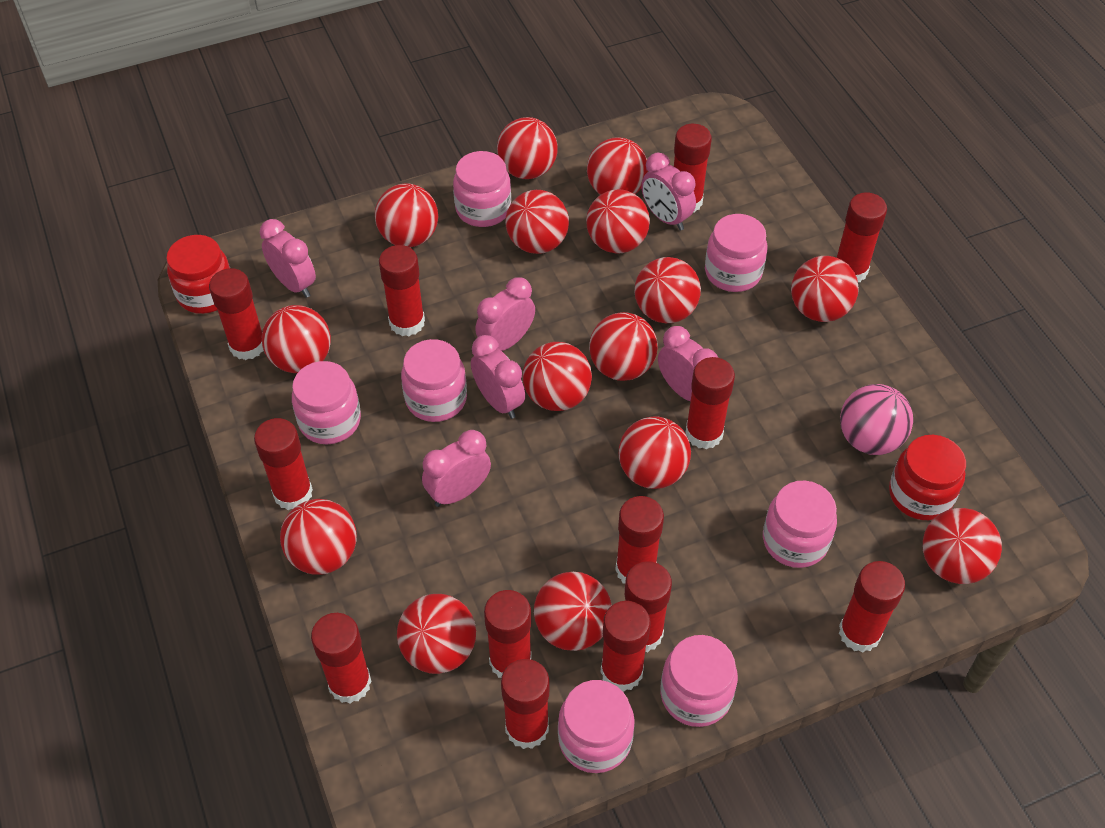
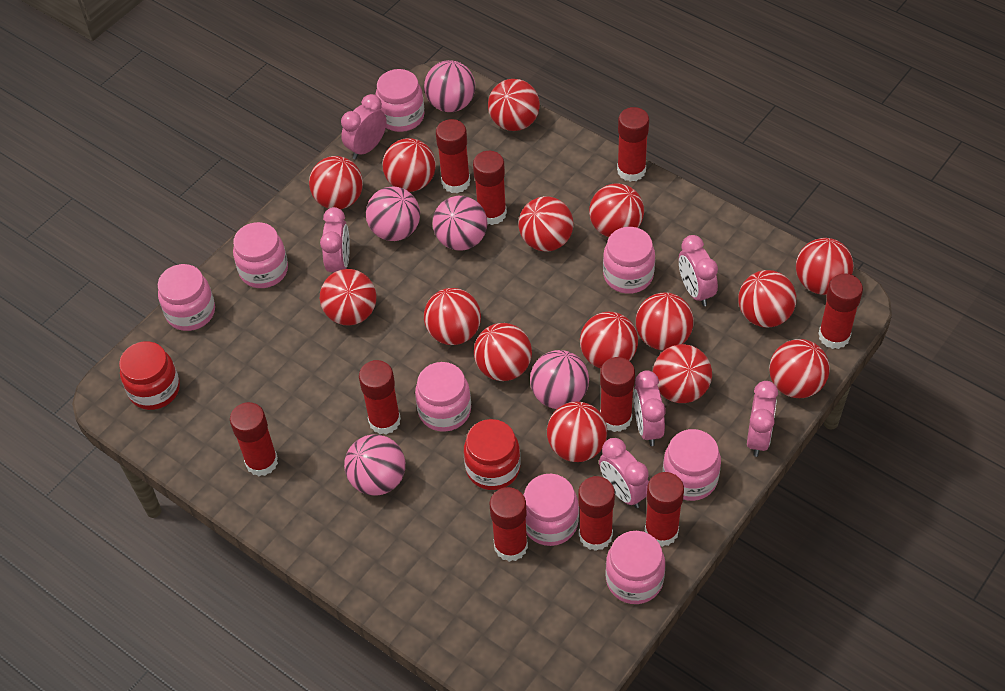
pink ball: 1 -> 5
pink jar: 7 -> 8
red glue stick: 13 -> 10

